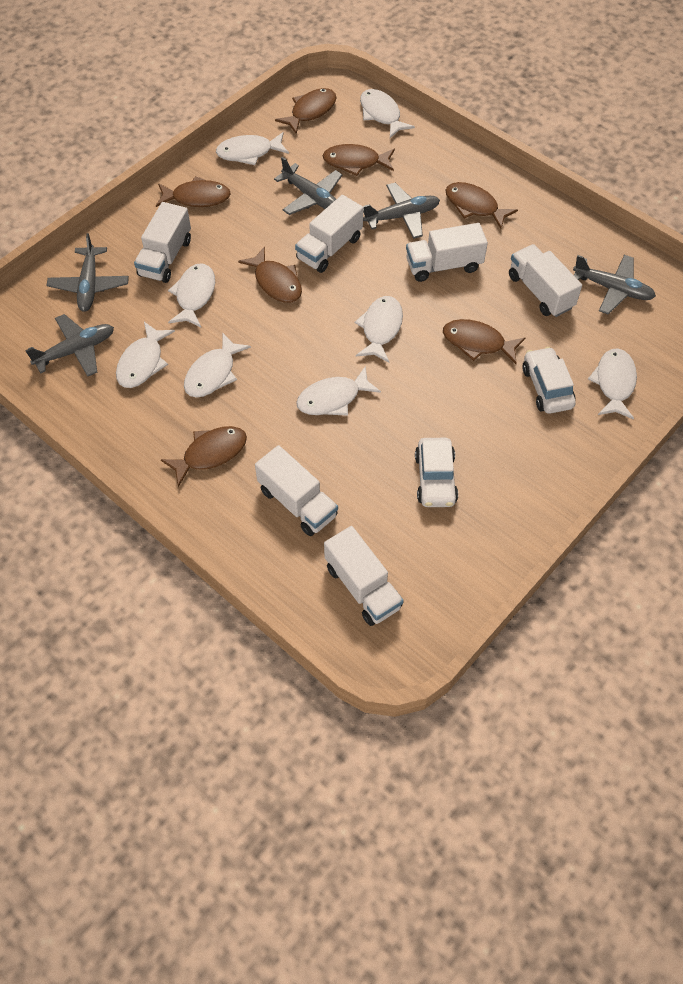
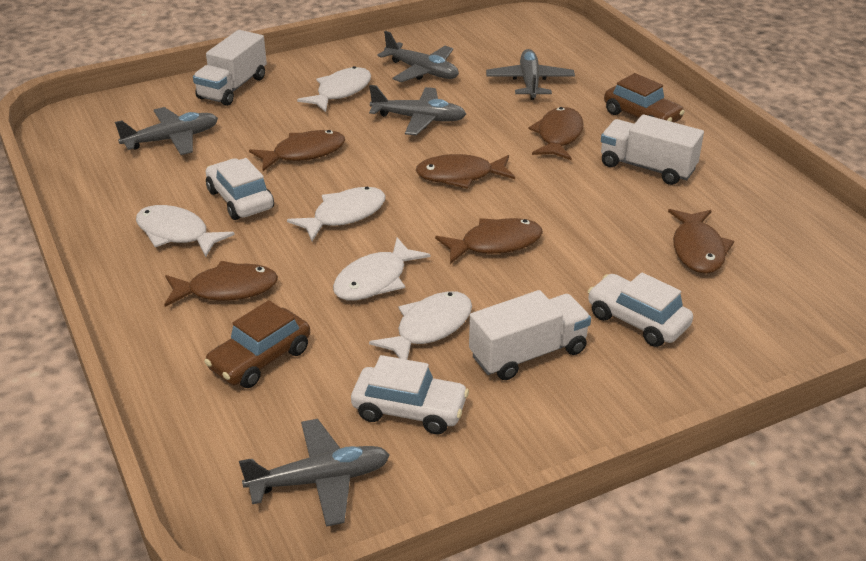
brown car: 0 -> 2
brown fish: 7 -> 6
white car: 2 -> 3
white fish: 8 -> 5
white truck: 6 -> 3

